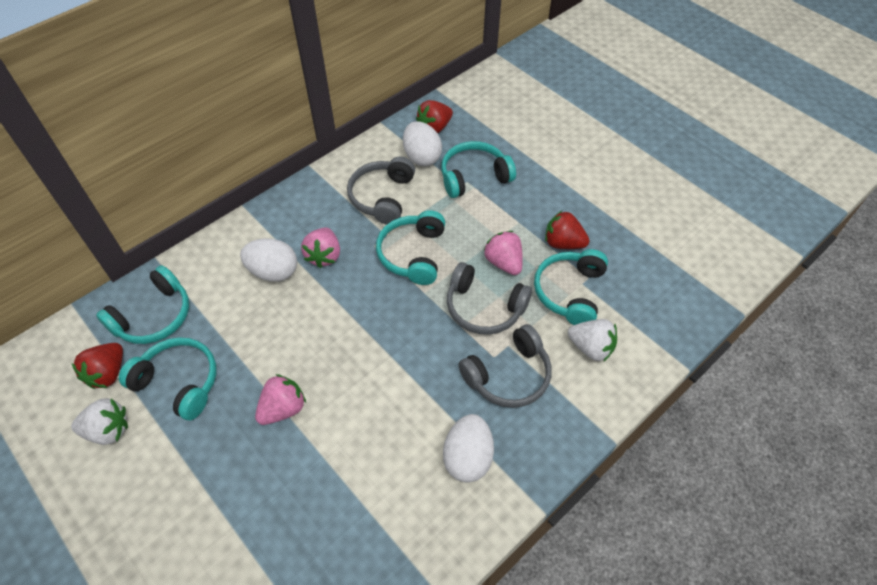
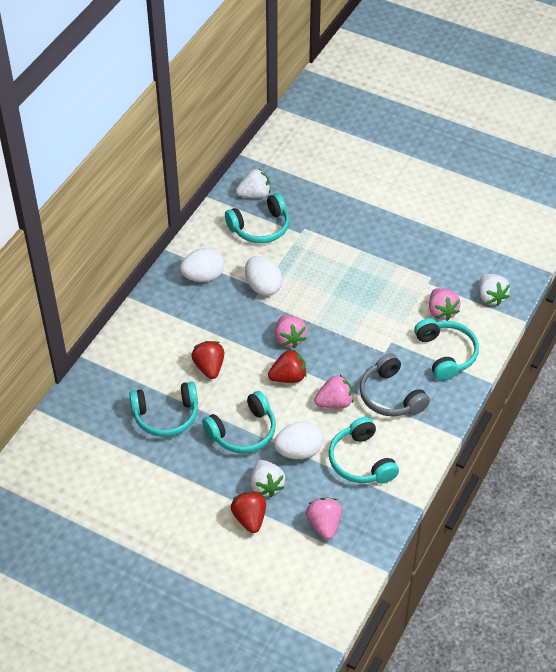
grey headphones: 3 -> 1
pink strawberry: 3 -> 4
white strawberry: 2 -> 3

